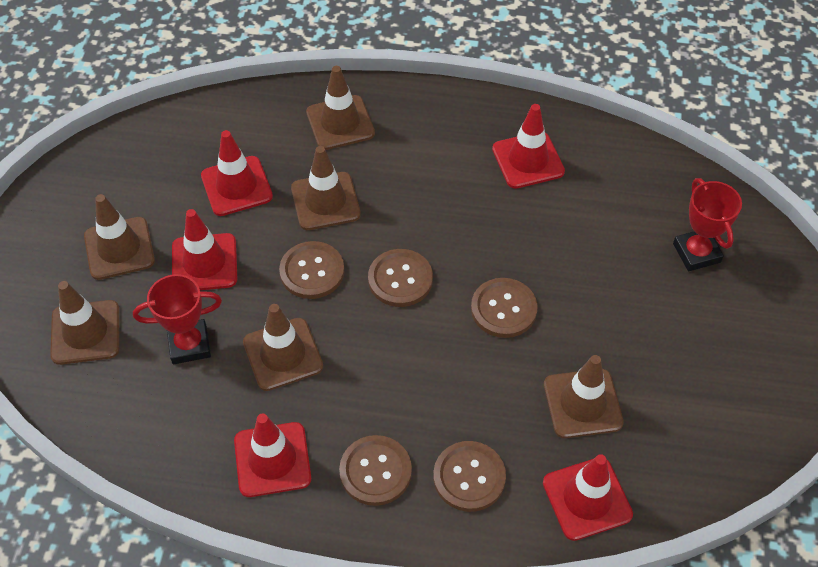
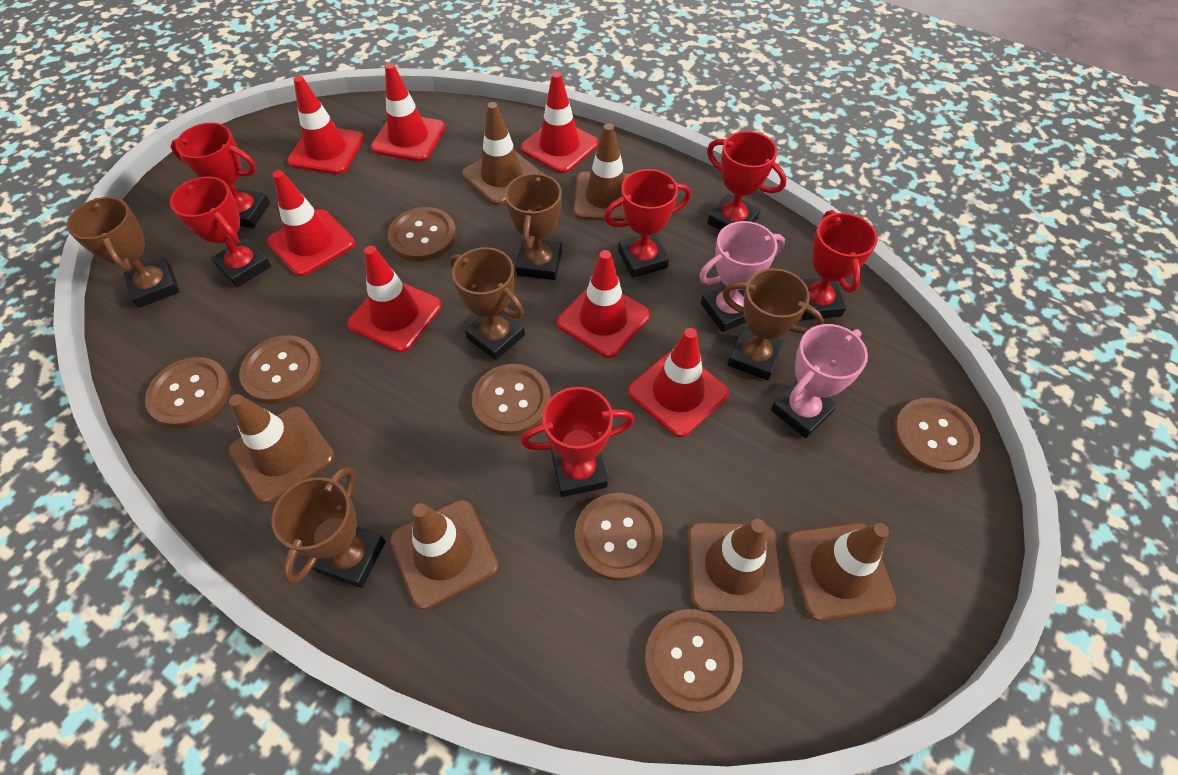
brown button: 5 -> 7
brown trophy: 0 -> 5
pink trophy: 0 -> 2
red traffic cone: 5 -> 7
red trophy: 2 -> 6

